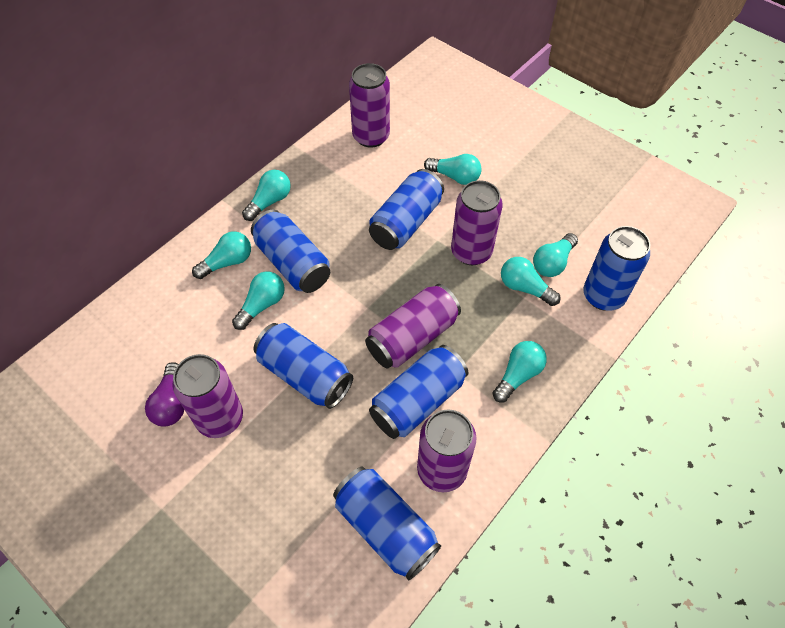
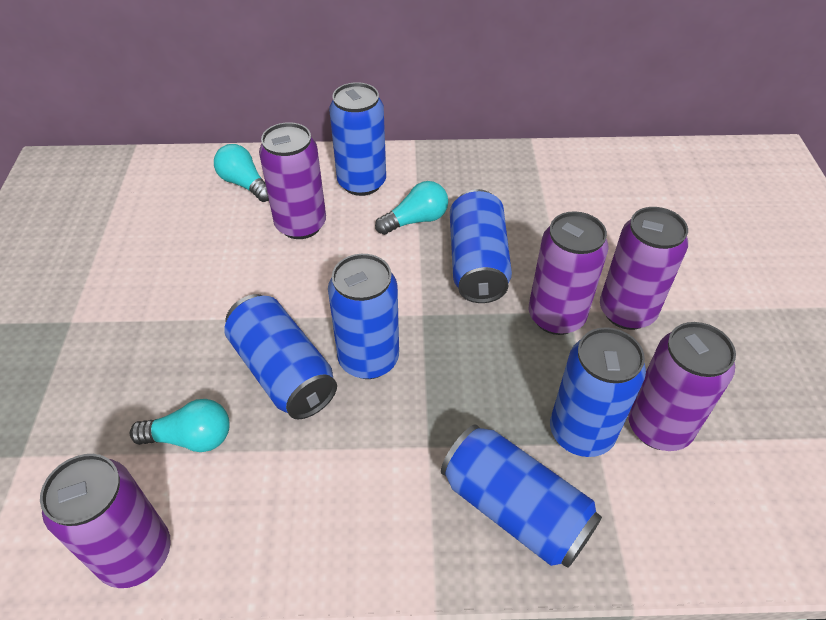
purple light bulb: 1 -> 0
turquoise light bulb: 7 -> 3

